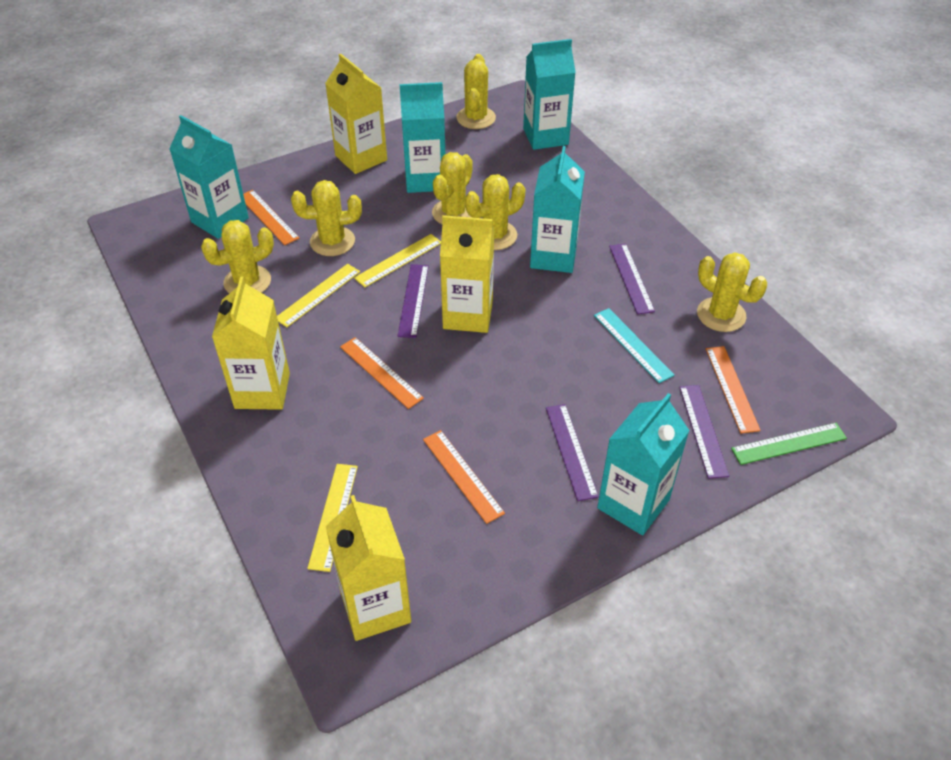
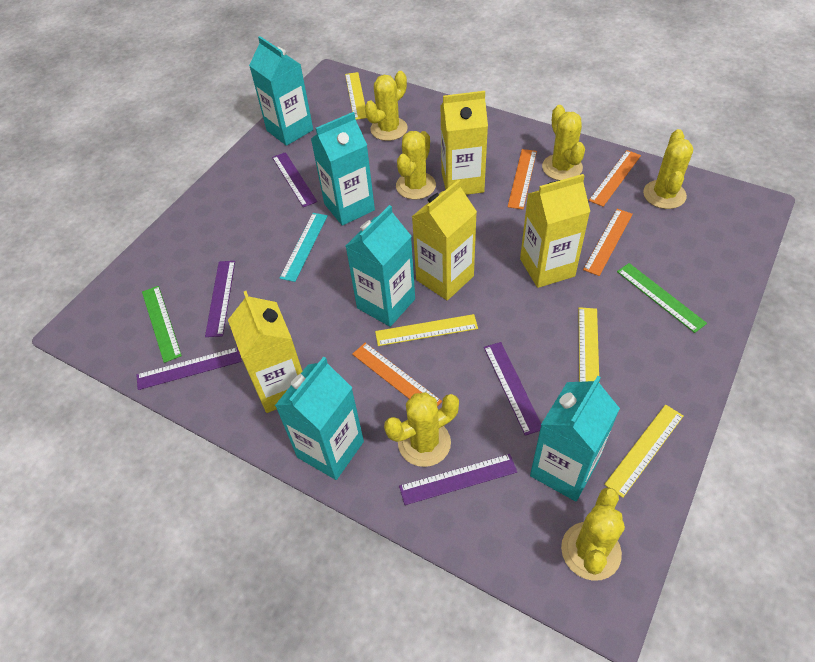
green ruler: 1 -> 2
purple ruler: 4 -> 5
yellow ruler: 3 -> 4

